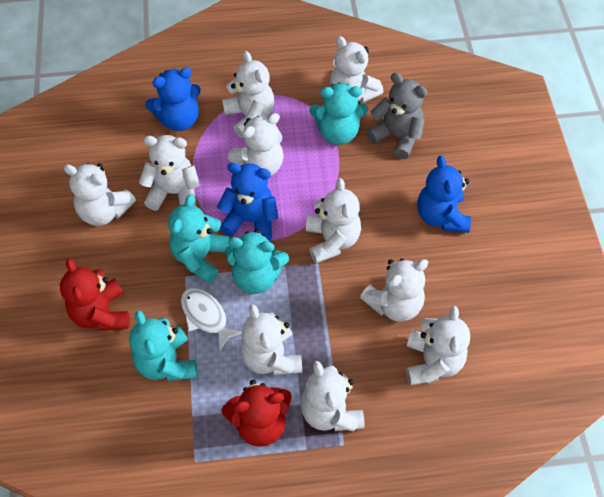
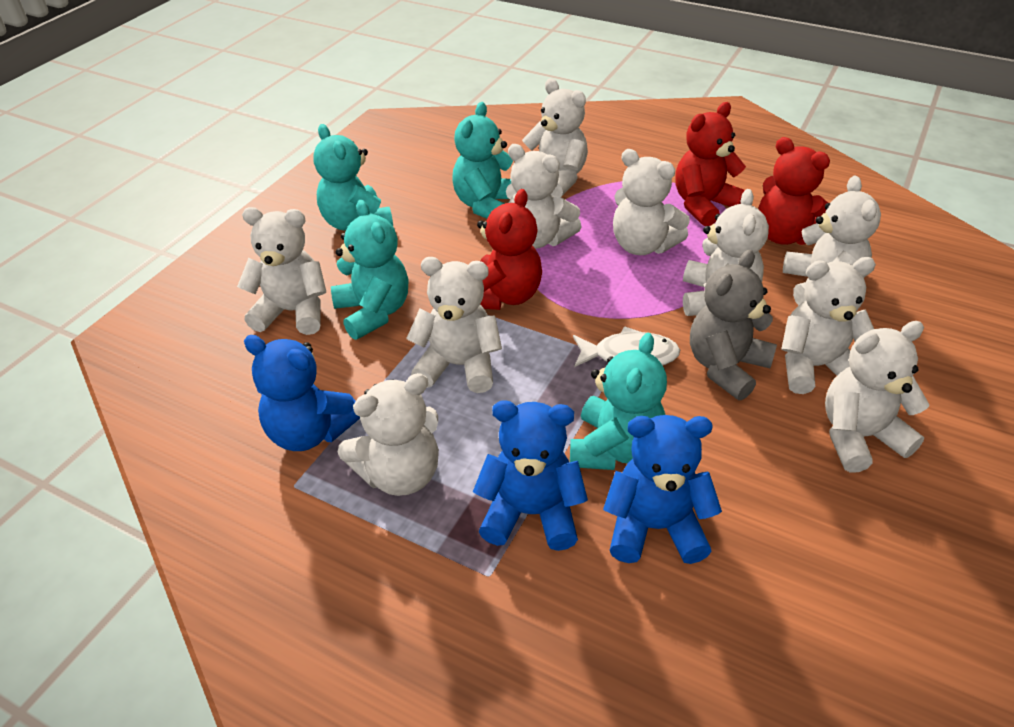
red teddy bear: 2 -> 3

